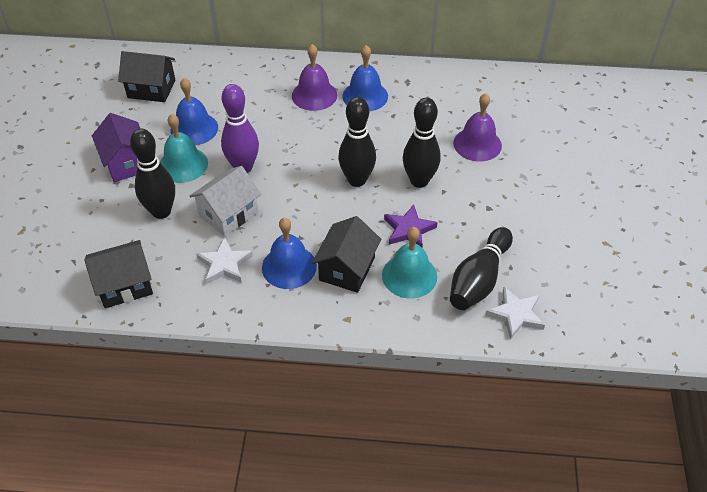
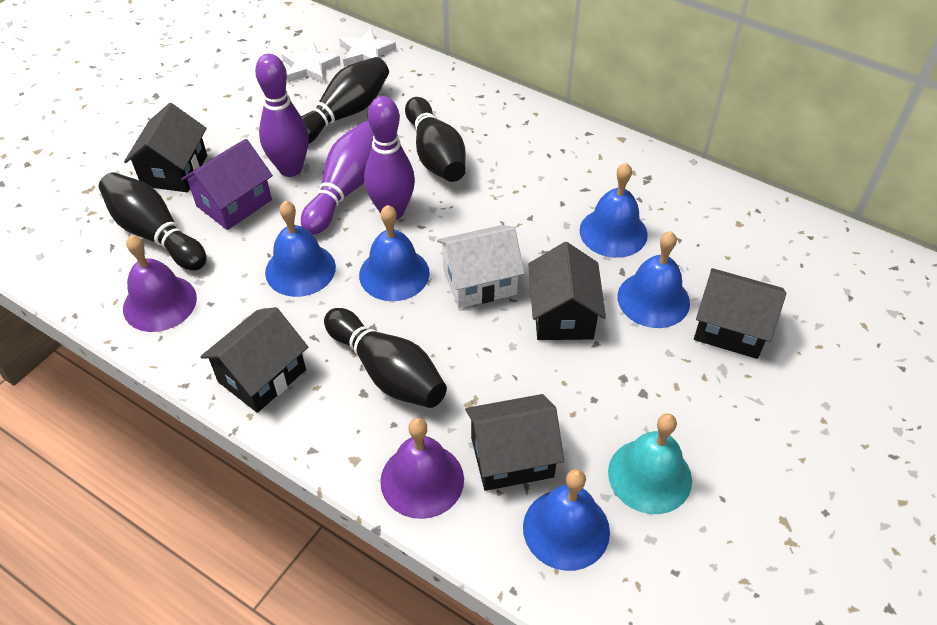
black house: 3 -> 5
blue bell: 3 -> 5
purple bowling pin: 1 -> 3
purple star: 1 -> 0
turquoise bell: 2 -> 1

